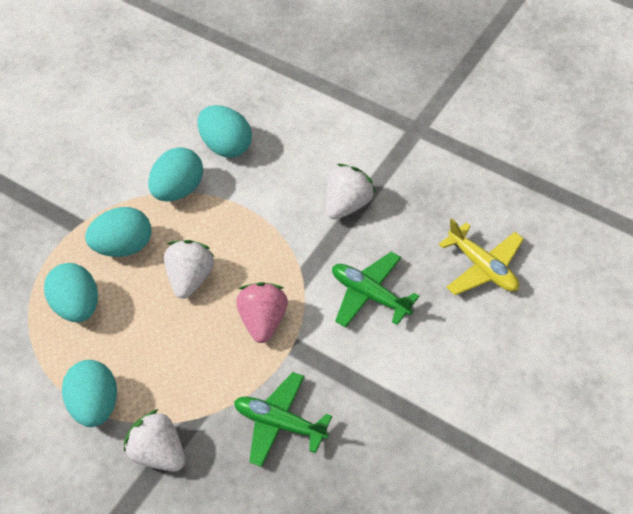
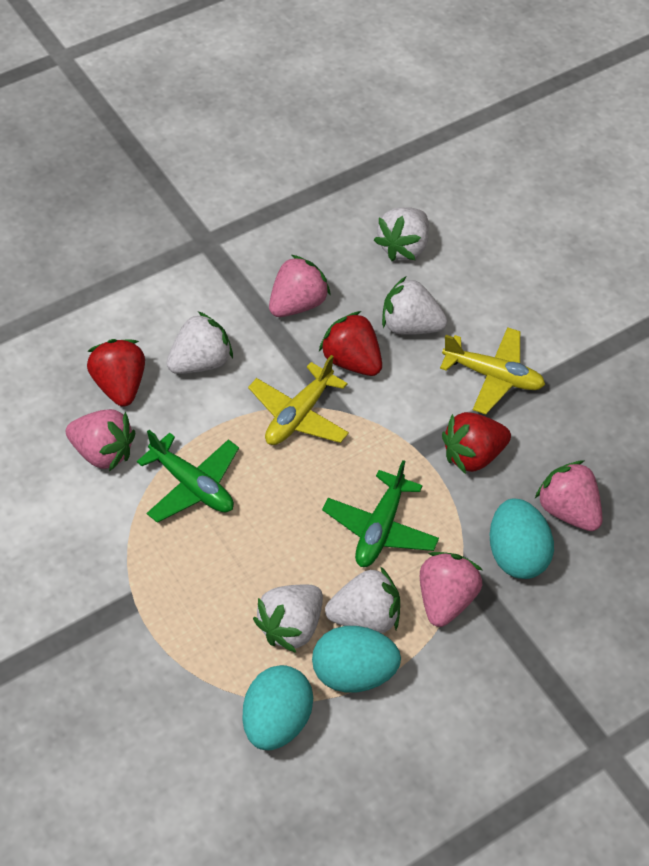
pink strawberry: 1 -> 4
red strawberry: 0 -> 3
turquoise egg: 5 -> 3
white strawberry: 3 -> 5
yellow plane: 1 -> 2

